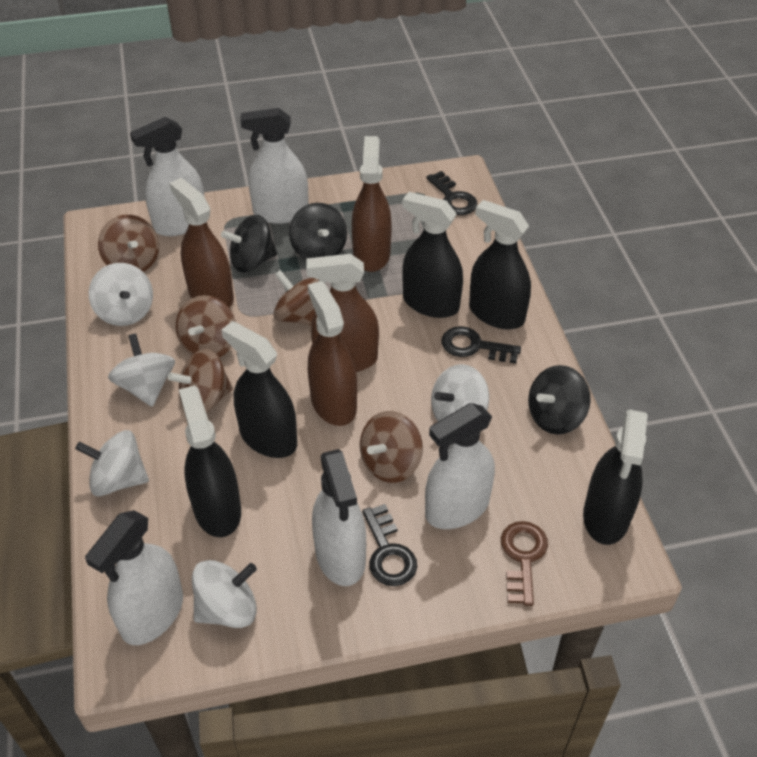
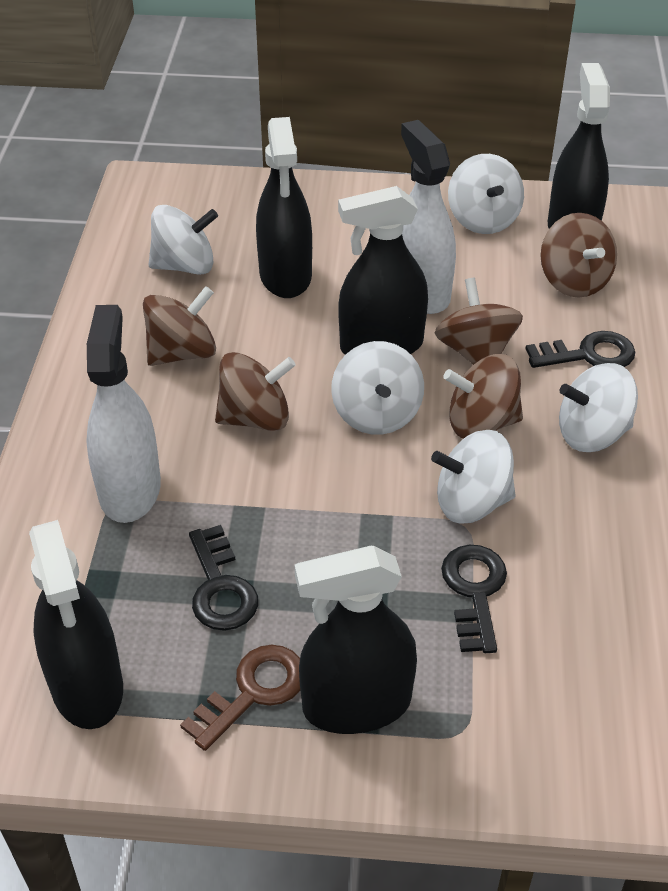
black spinning top: 3 -> 0
brown spray bottle: 4 -> 0
white spray bottle: 5 -> 2

